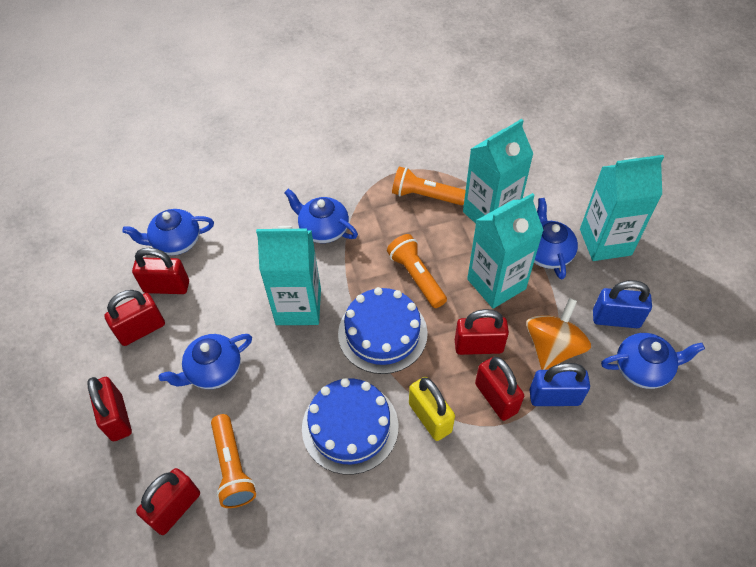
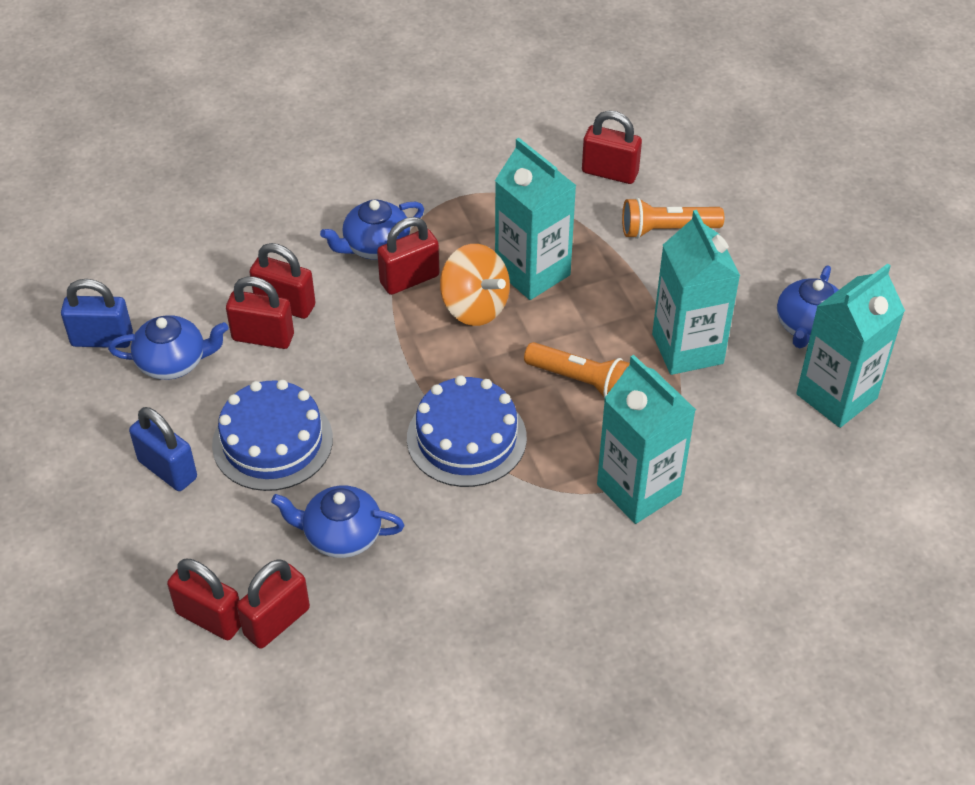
blue teapot: 5 -> 4
orange flashlight: 3 -> 2
yellow padlock: 1 -> 0

